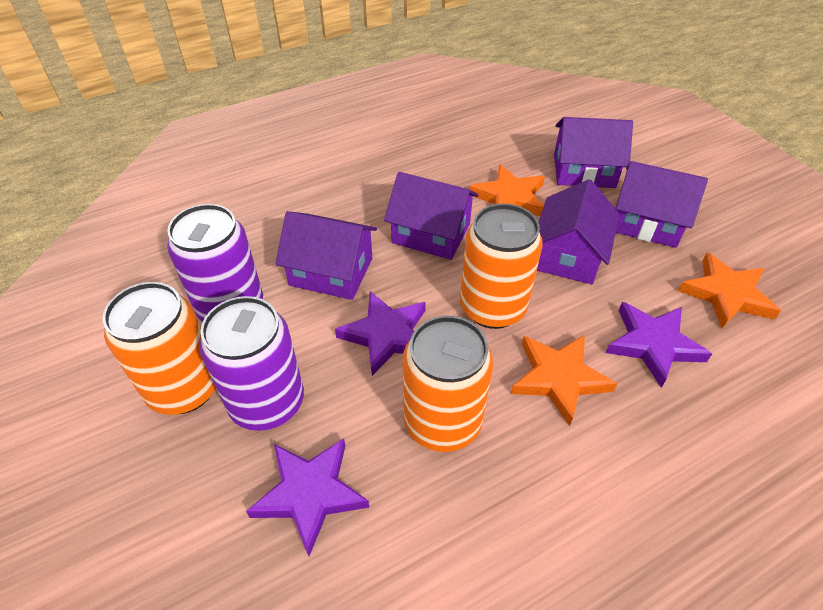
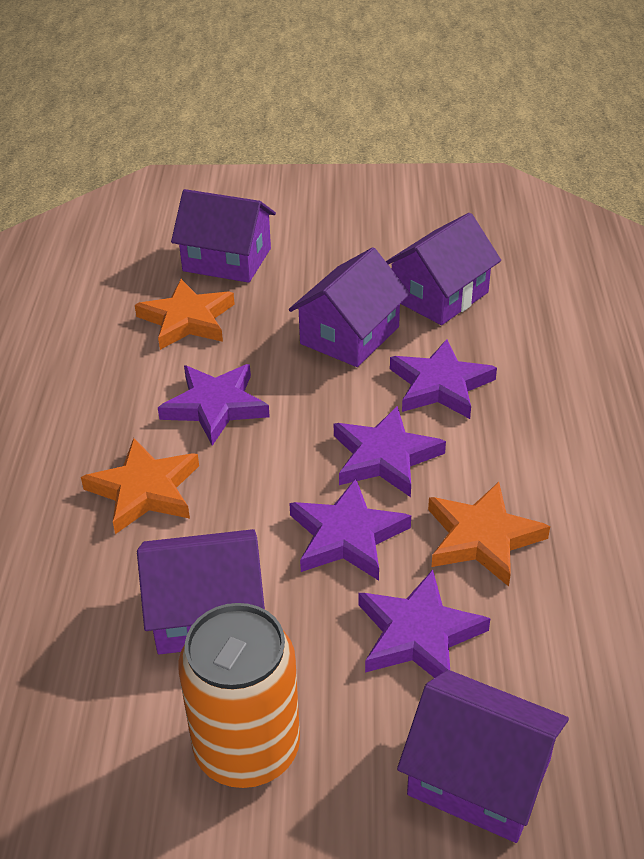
orange can: 3 -> 1
purple can: 2 -> 0
purple star: 3 -> 5

